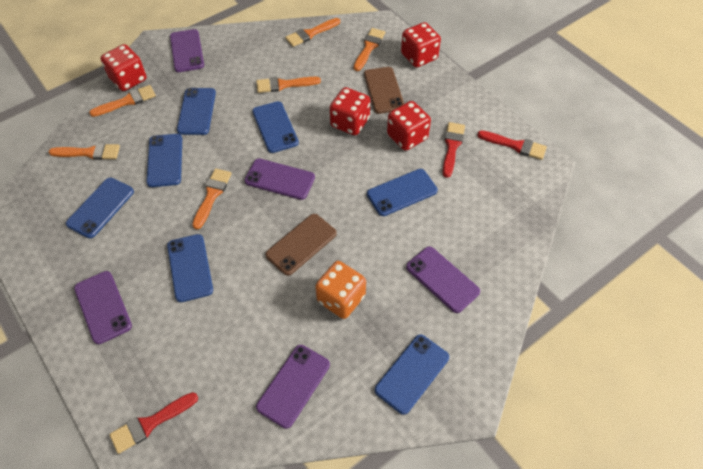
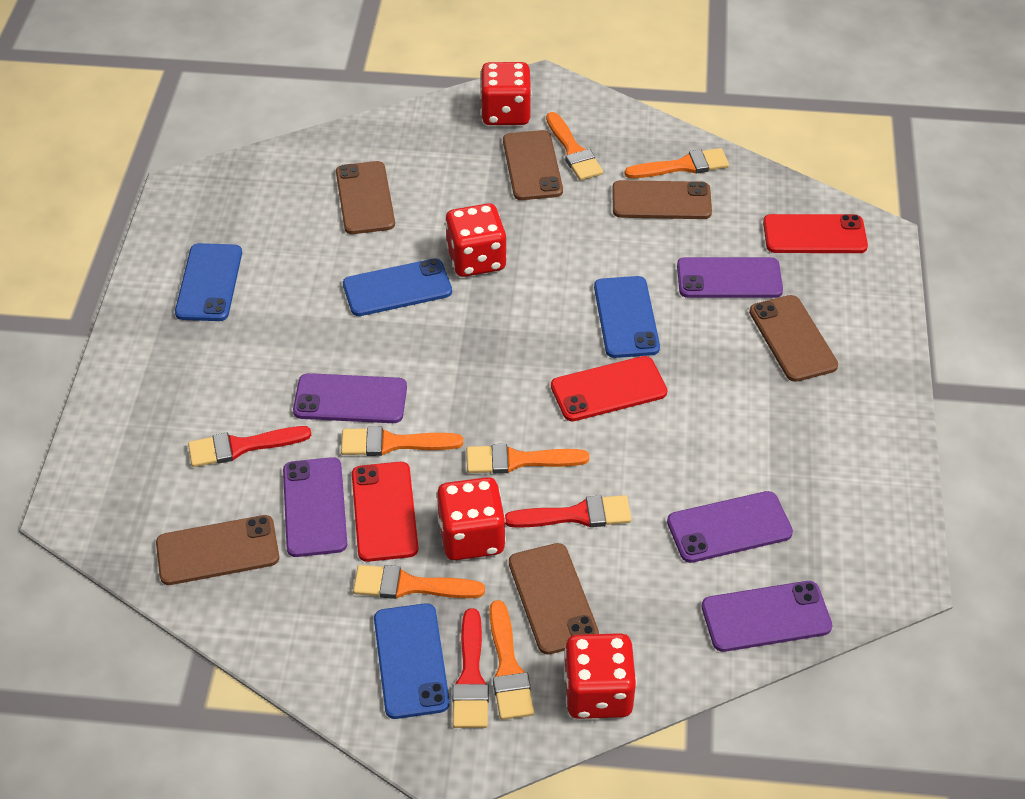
blue phone: 7 -> 4
brown phone: 2 -> 6
orange dice: 1 -> 0
red phone: 0 -> 3

